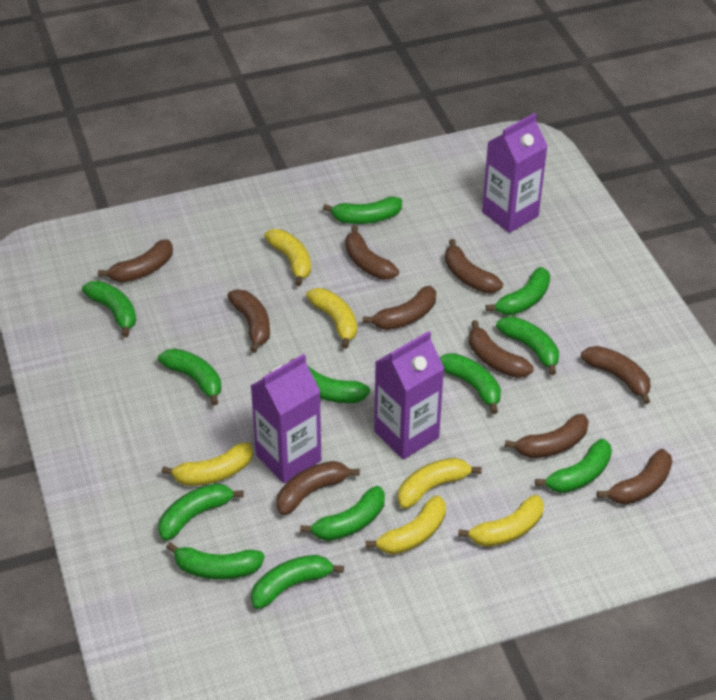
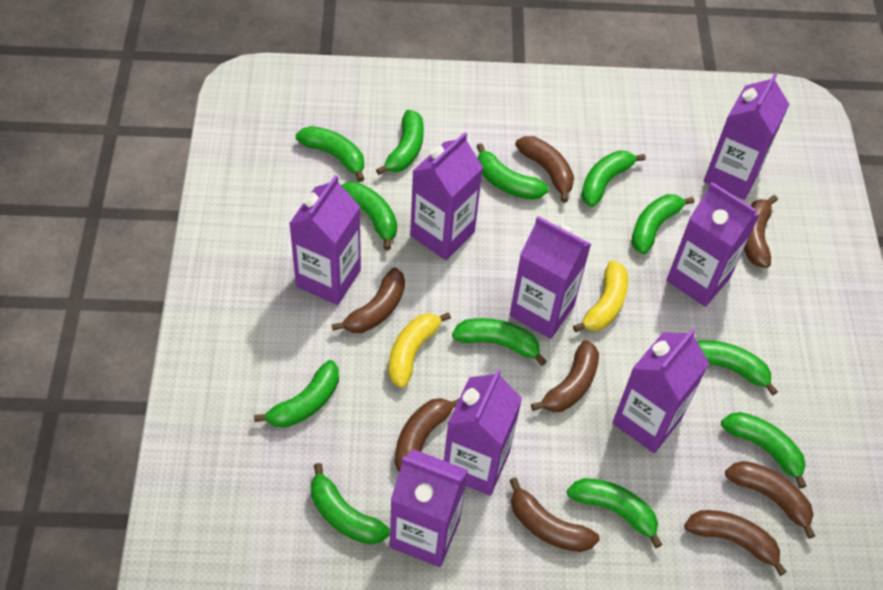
brown banana: 10 -> 8
purple carton: 3 -> 8
yellow banana: 6 -> 2

